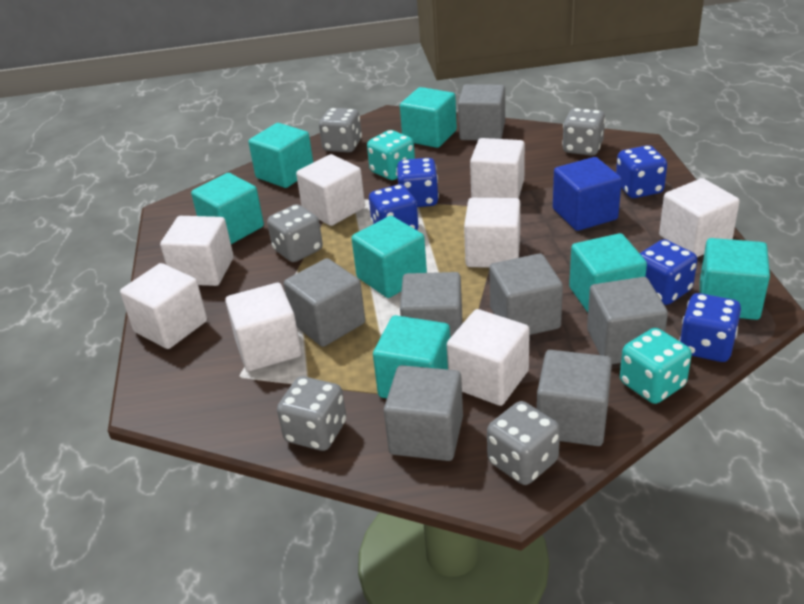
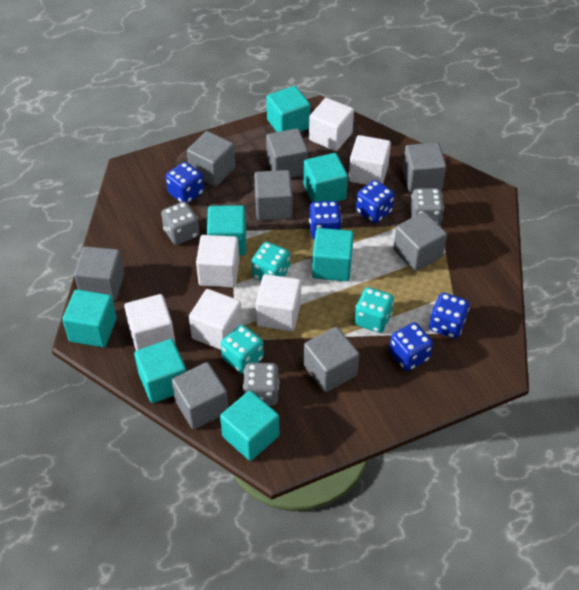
blue cube: 1 -> 0
grey cube: 7 -> 8
grey dice: 5 -> 3
turquoise dice: 2 -> 3
white cube: 8 -> 6

